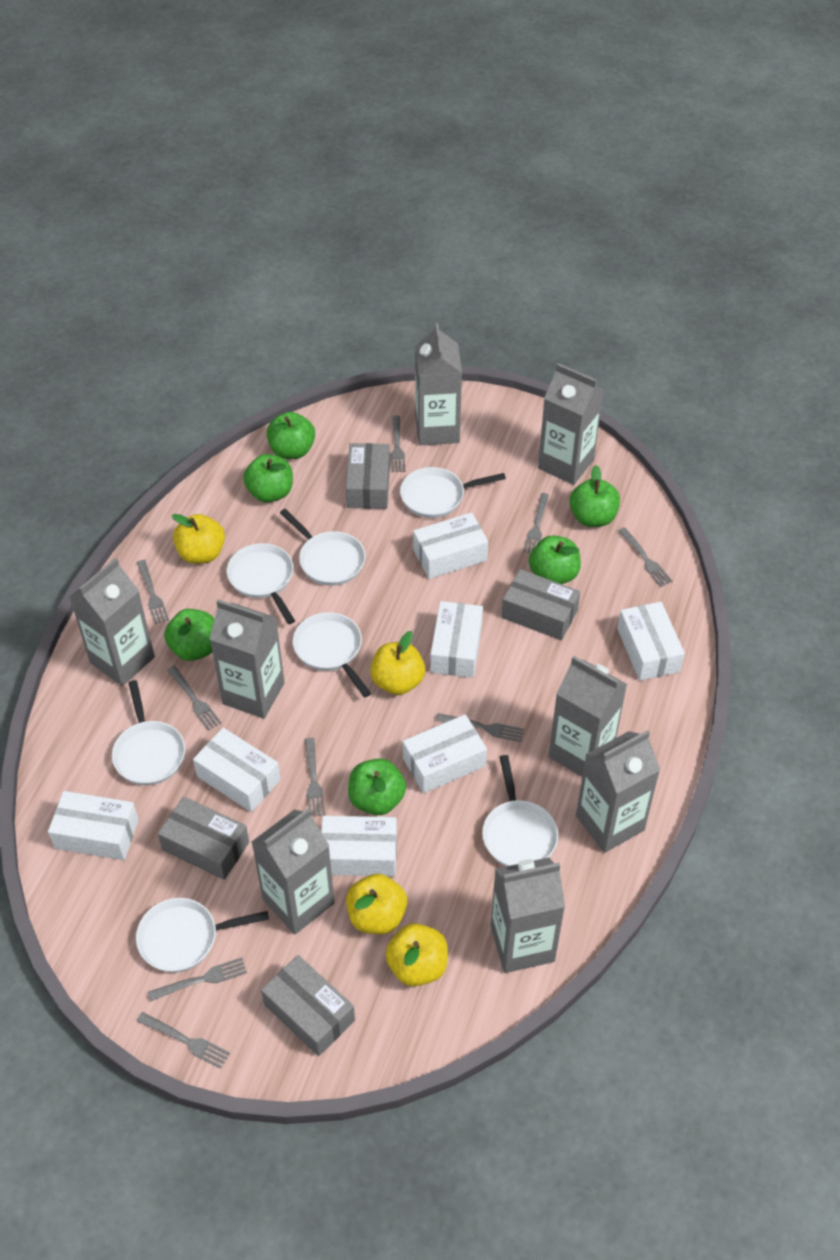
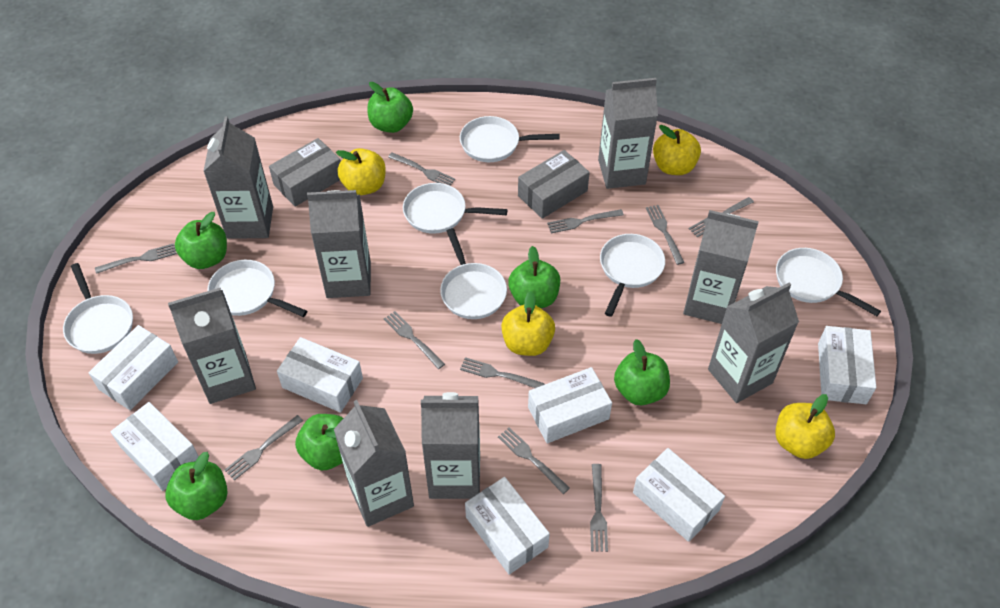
grey box: 4 -> 2
grey fork: 9 -> 10

